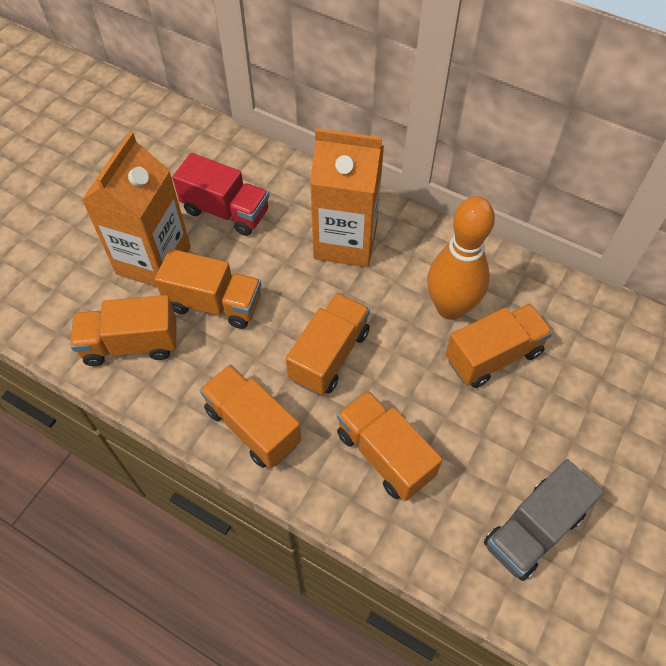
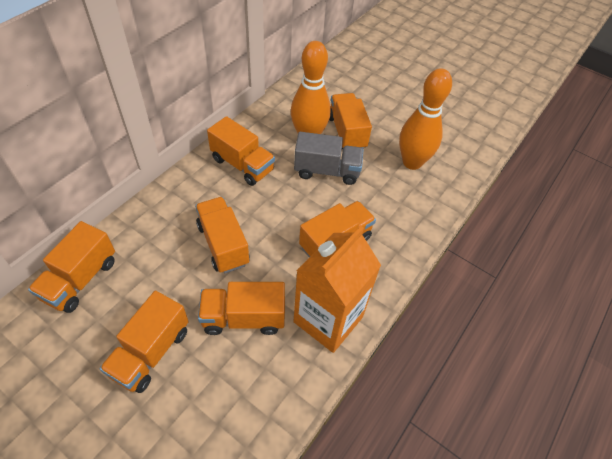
orange bowling pin: 1 -> 2
orange carton: 2 -> 1
orange truck: 6 -> 7
red truck: 1 -> 0

